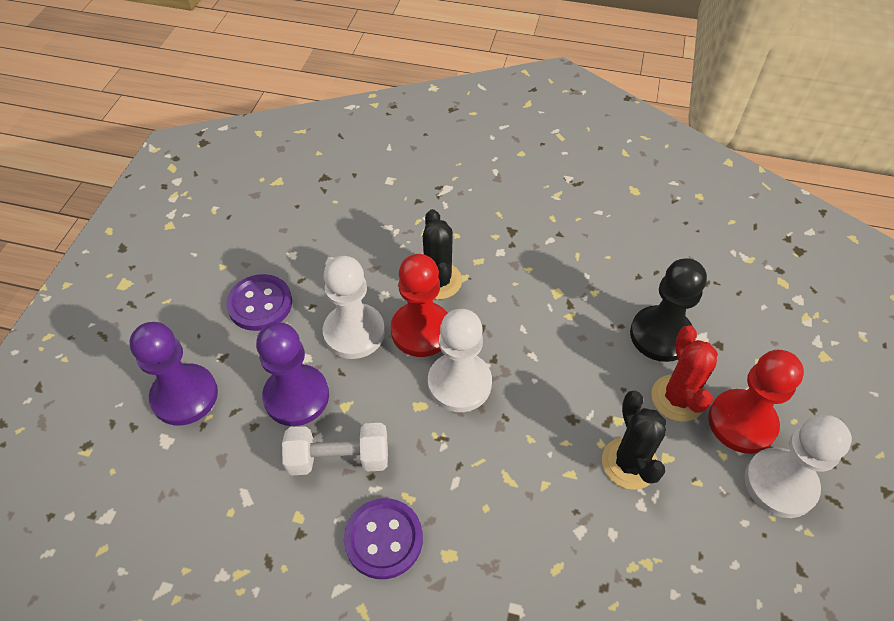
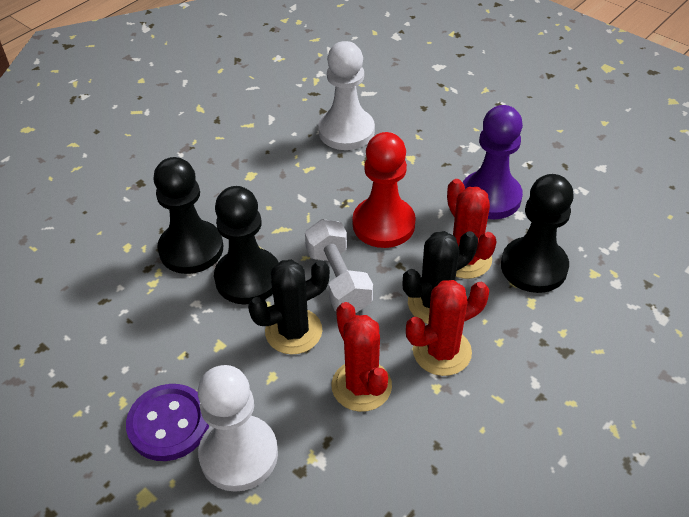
black pawn: 1 -> 3
purple button: 2 -> 1
purple pawn: 2 -> 1
red cactus: 1 -> 3
red pawn: 2 -> 1
white pawn: 3 -> 2

